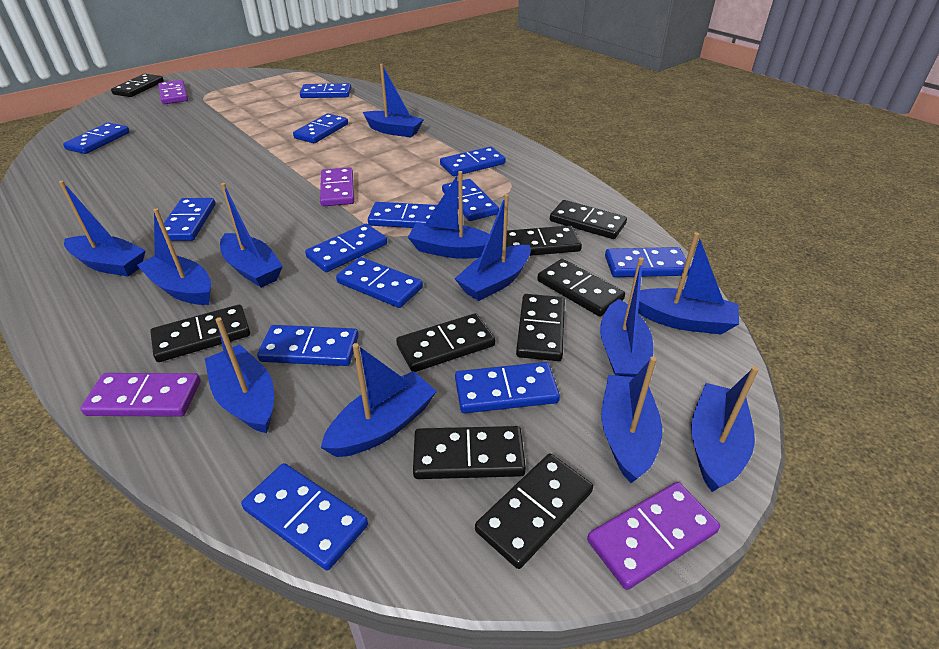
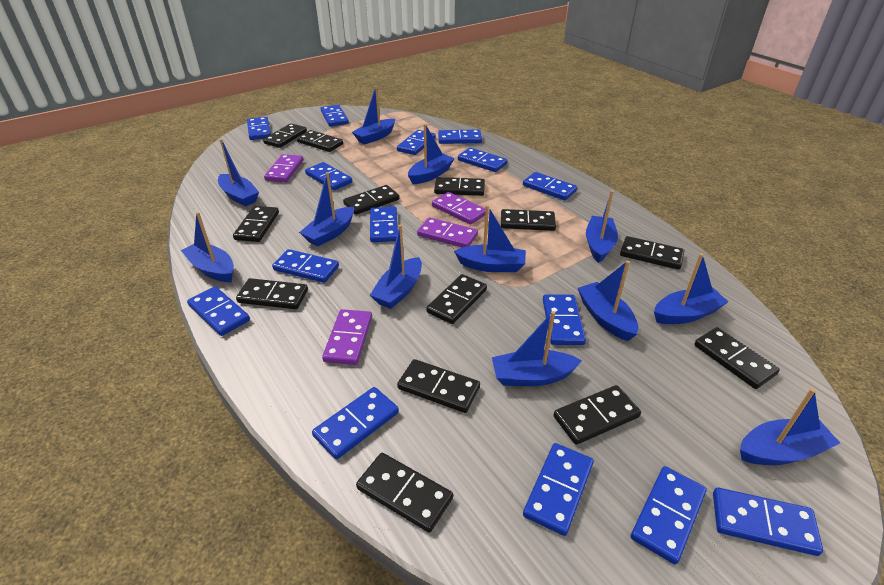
black domino: 9 -> 13
blue domino: 13 -> 15

